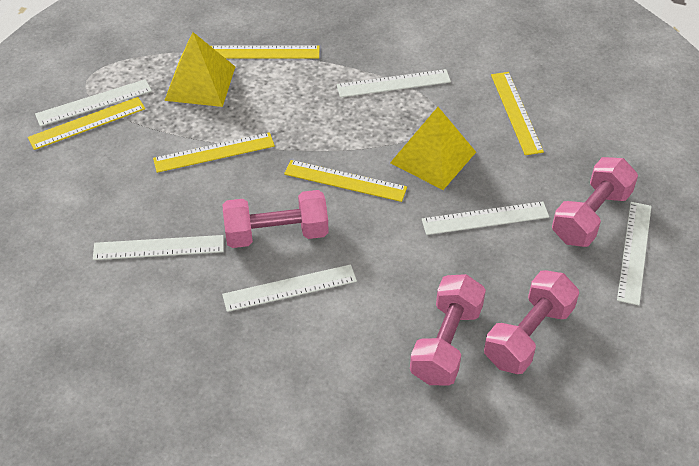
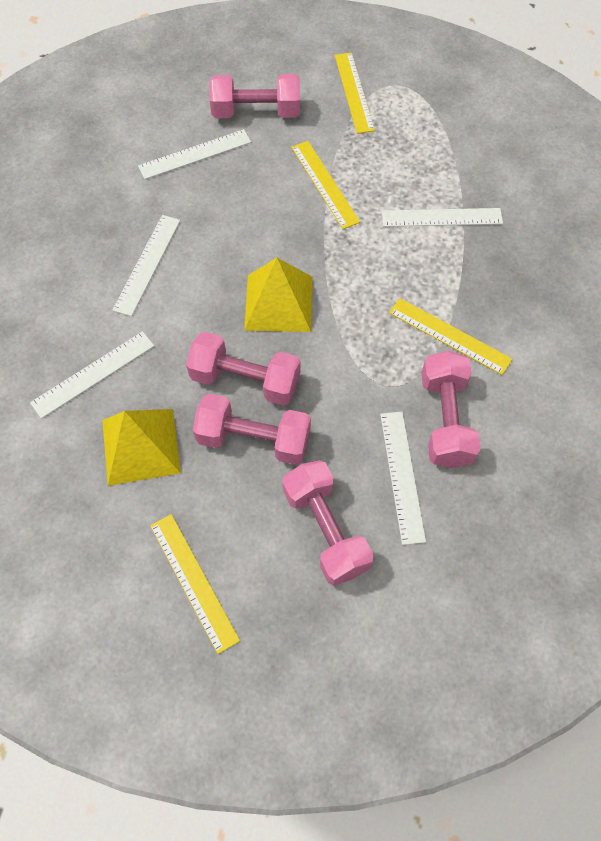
pink dumbbell: 4 -> 5
white ruler: 6 -> 5
yellow ruler: 5 -> 4

